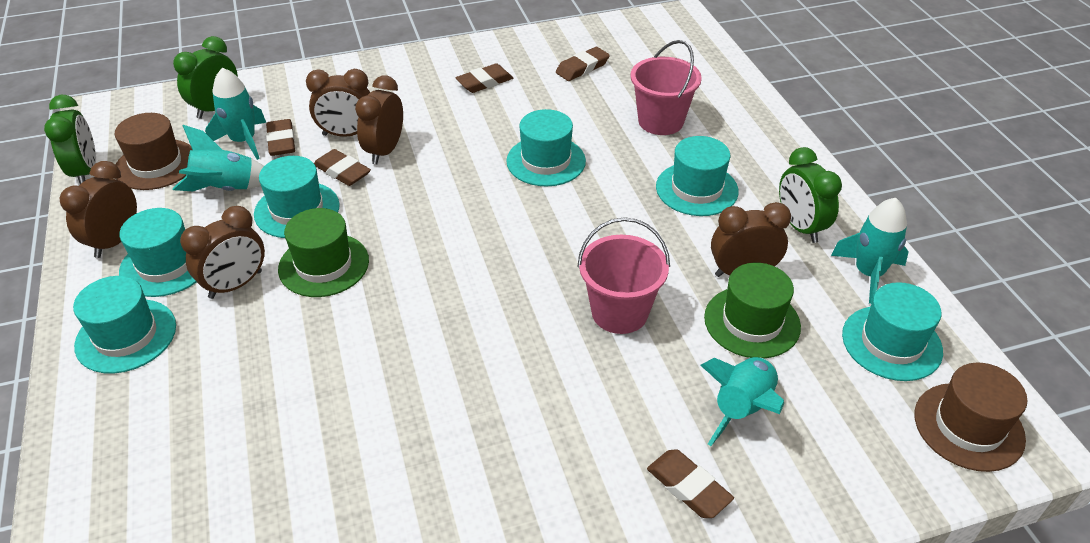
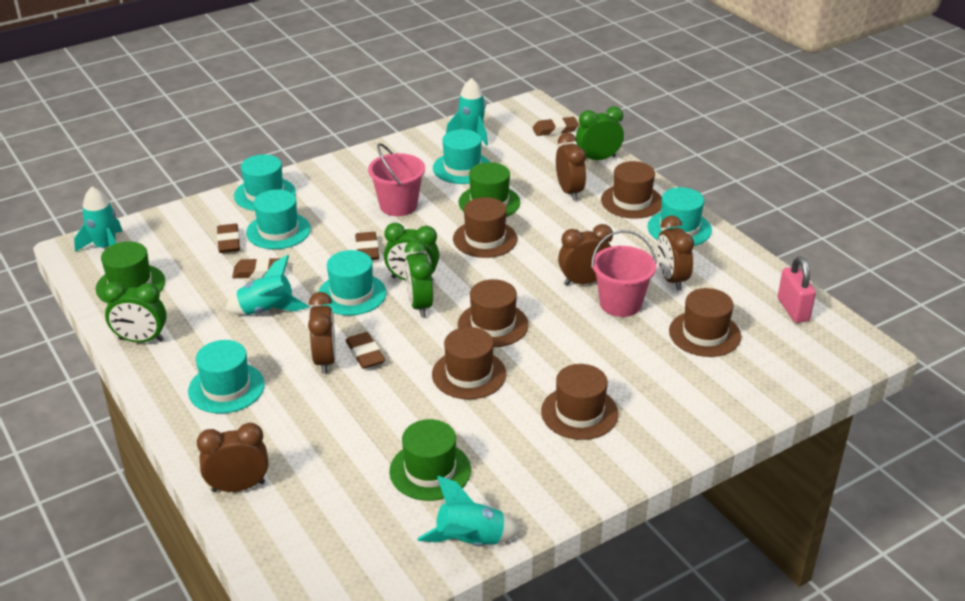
brown hat: 2 -> 6
green clock: 3 -> 4
green hat: 2 -> 3
pink padlock: 0 -> 1

